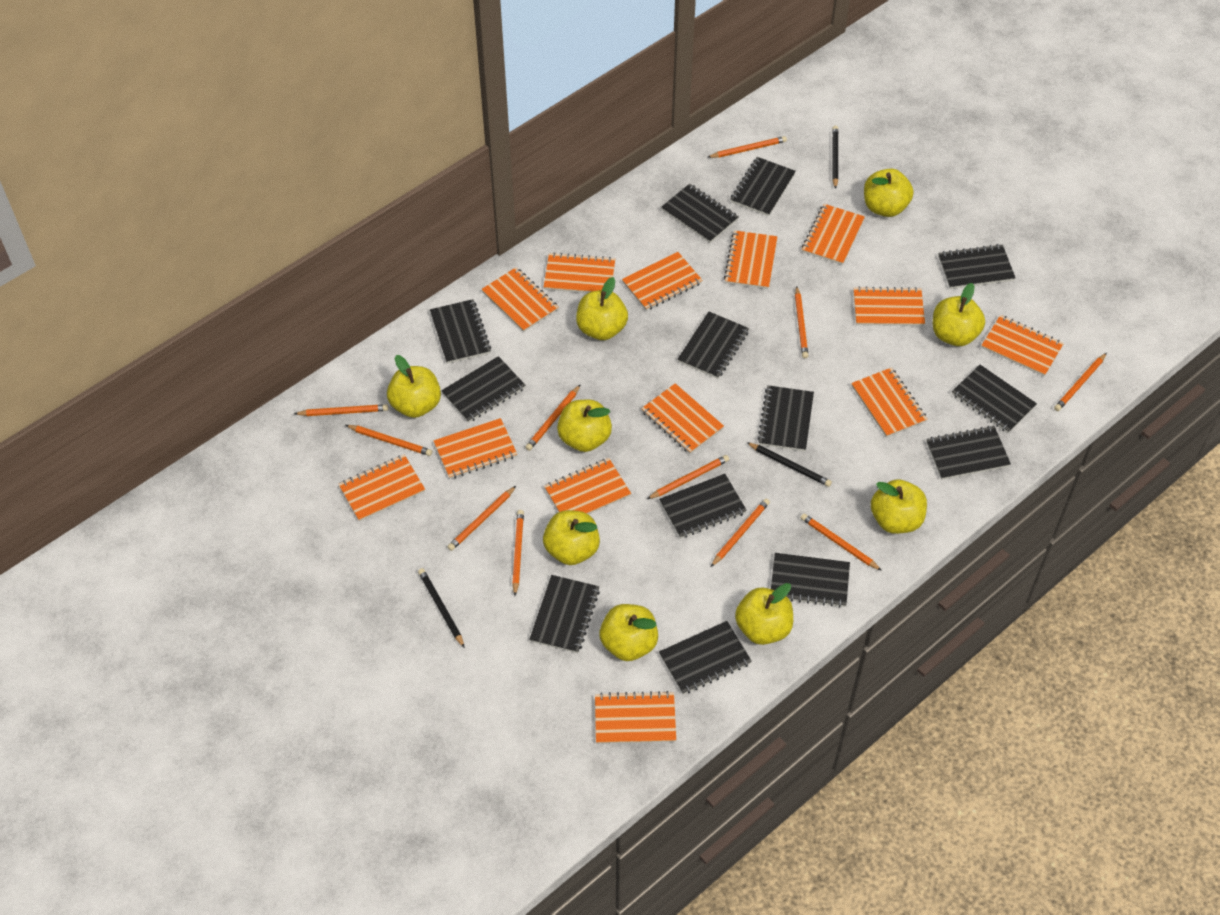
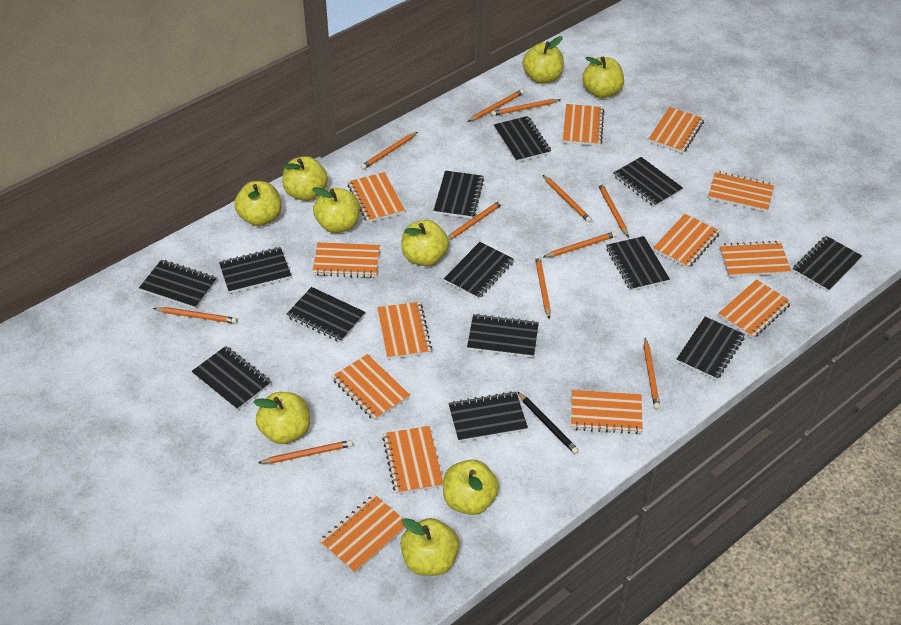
black pencil: 3 -> 1

